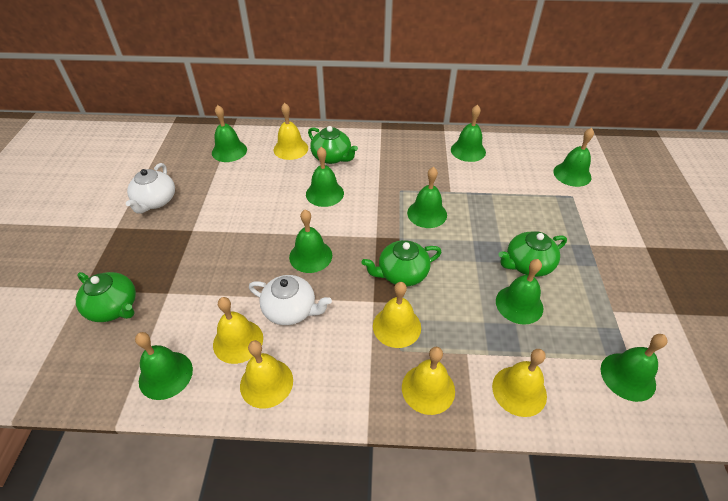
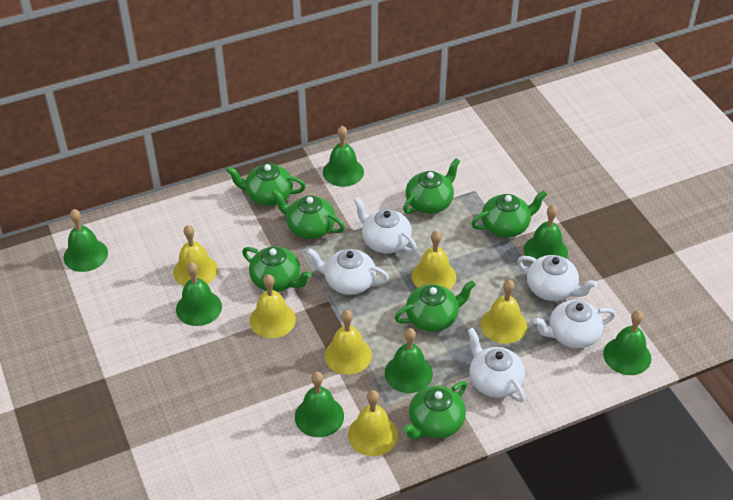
green bell: 9 -> 7
green teapot: 4 -> 7
white teapot: 2 -> 5

